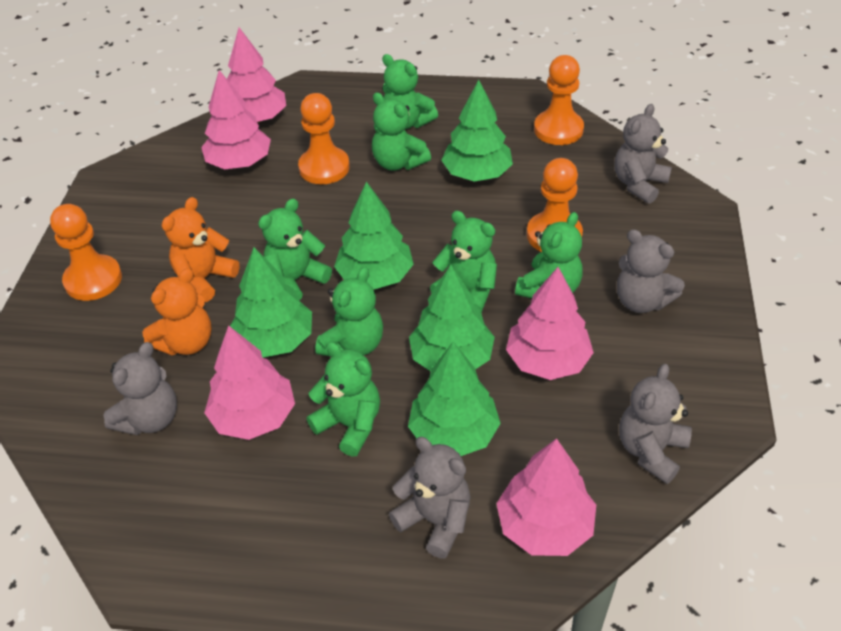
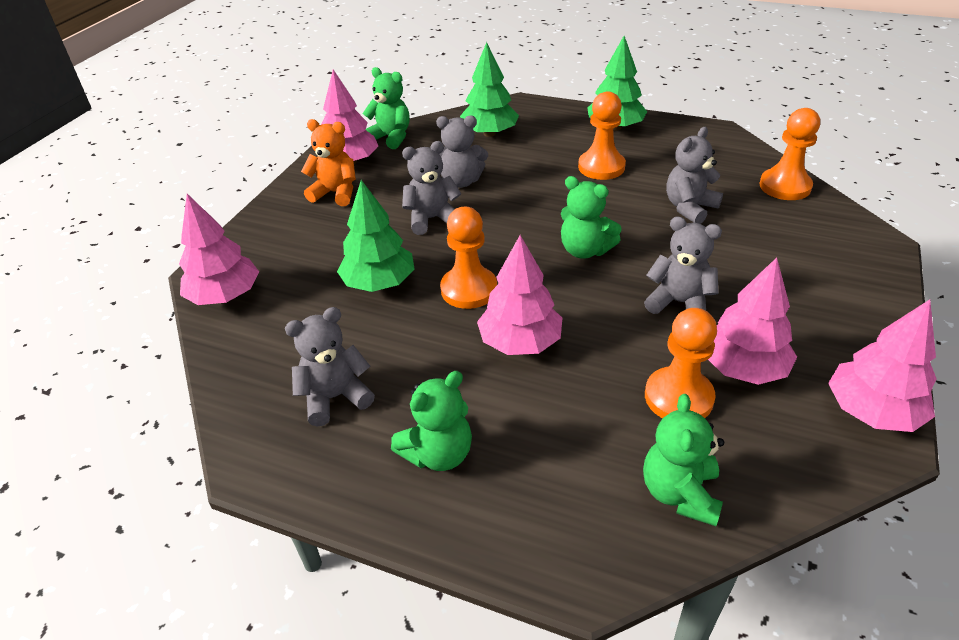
green teddy bear: 7 -> 4
green tree: 5 -> 3
orange teddy bear: 2 -> 1

